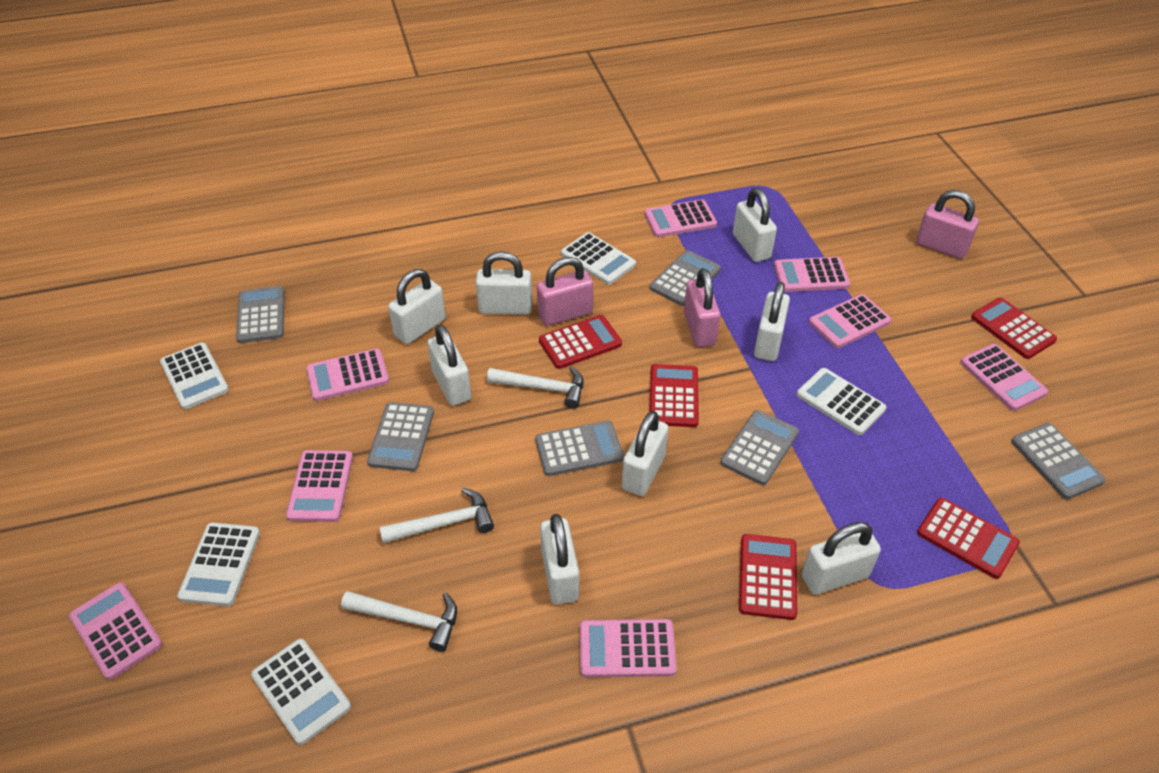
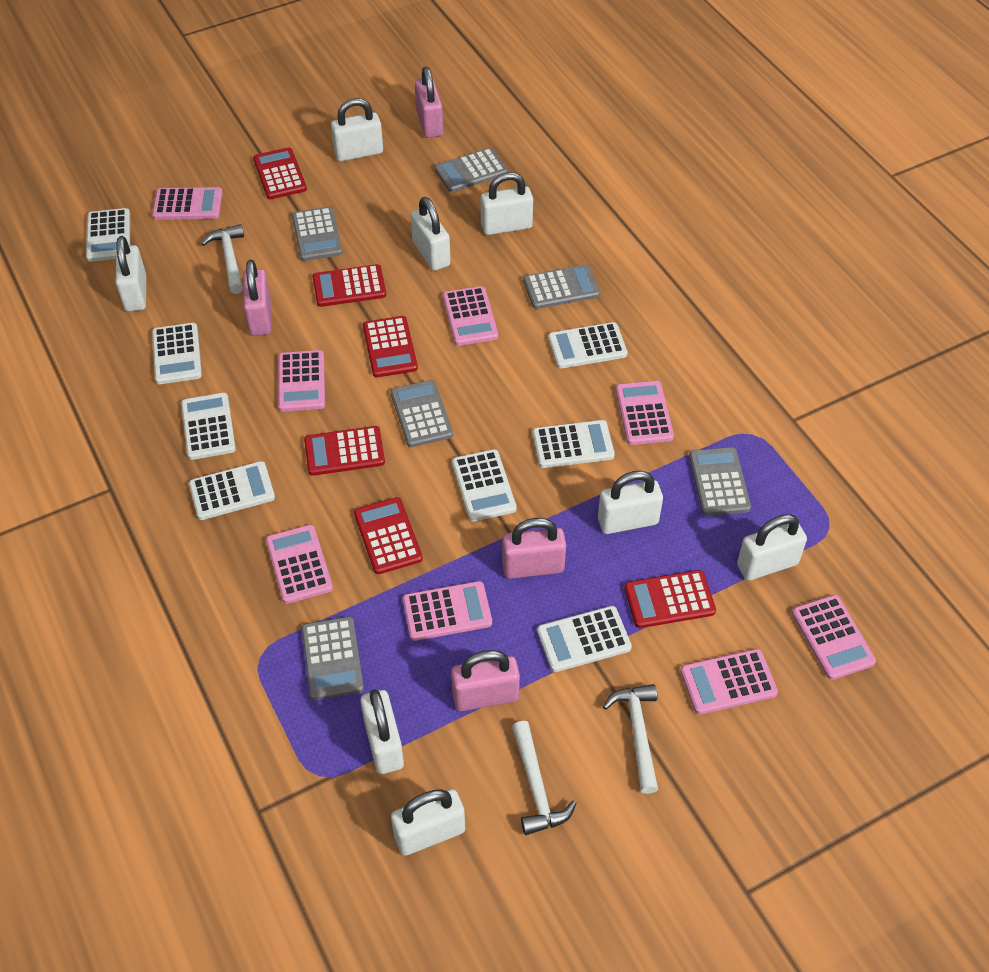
pink padlock: 3 -> 4
red calculator: 5 -> 6
white calculator: 5 -> 8

